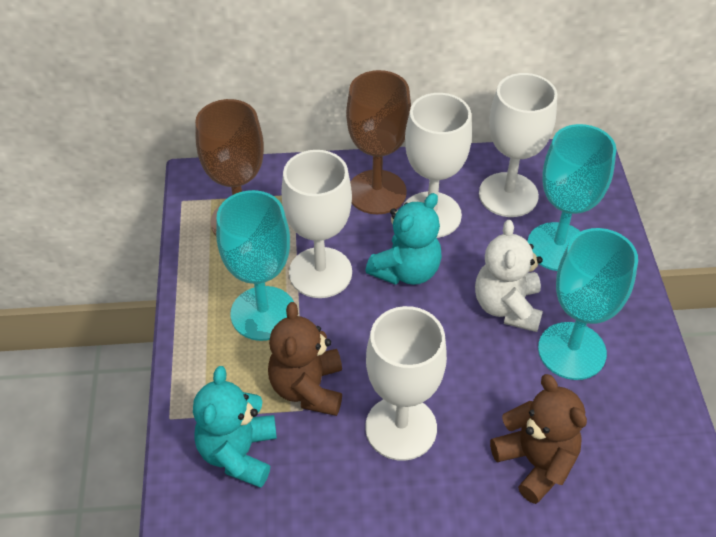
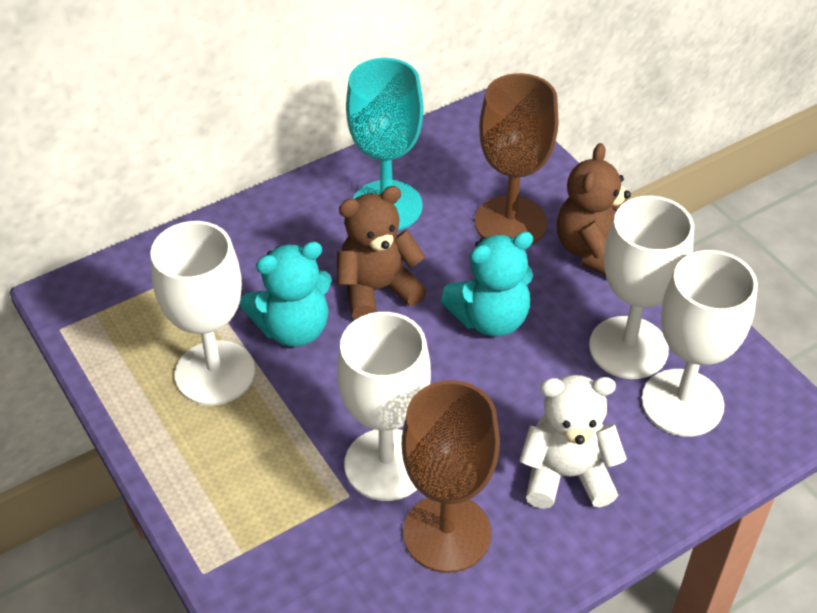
turquoise goblet: 3 -> 1

